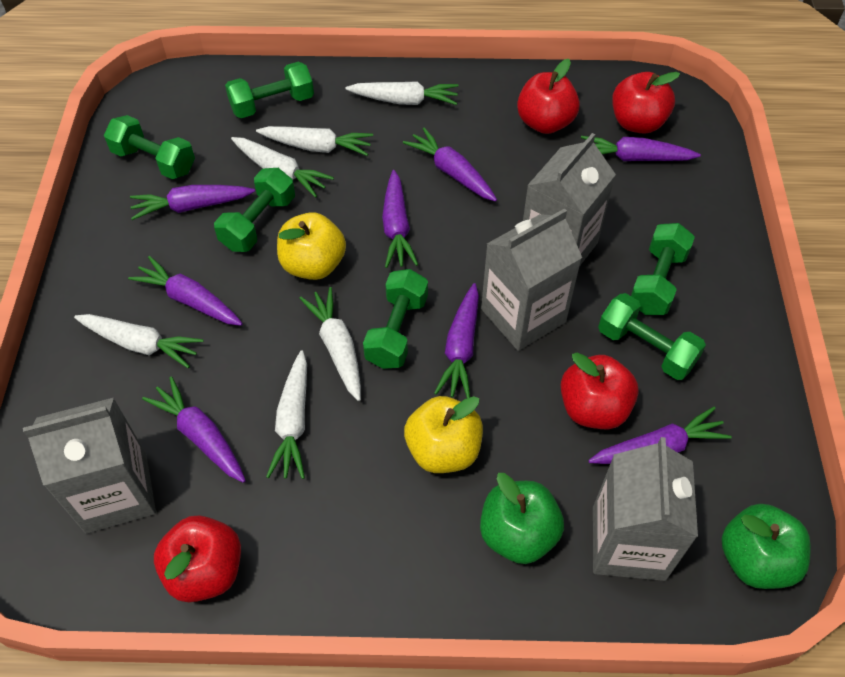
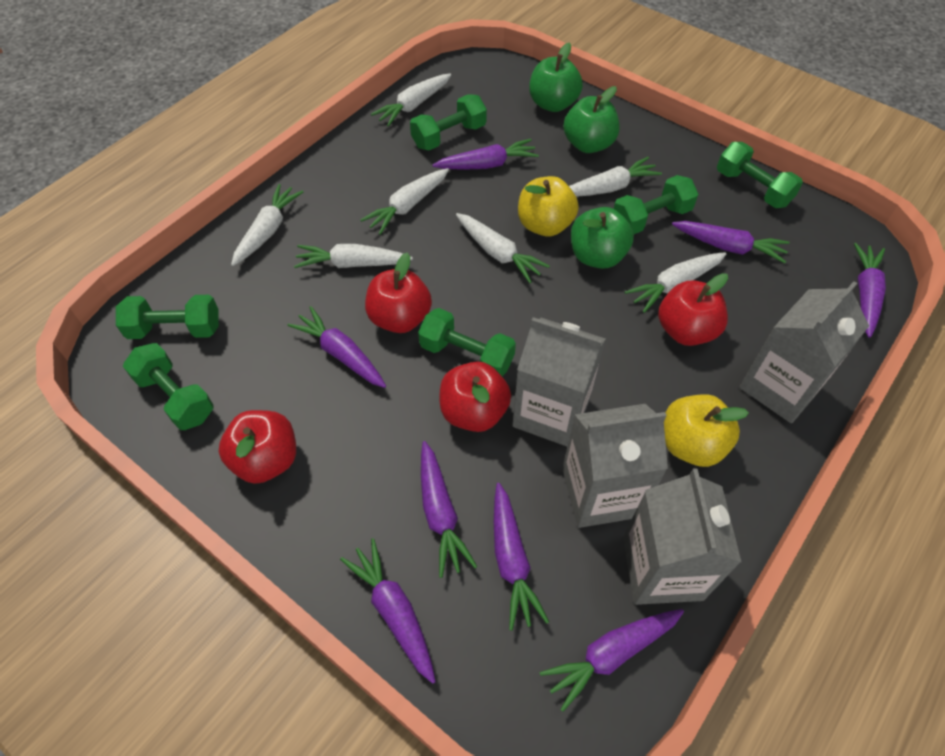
green apple: 2 -> 3
white carrot: 6 -> 7

